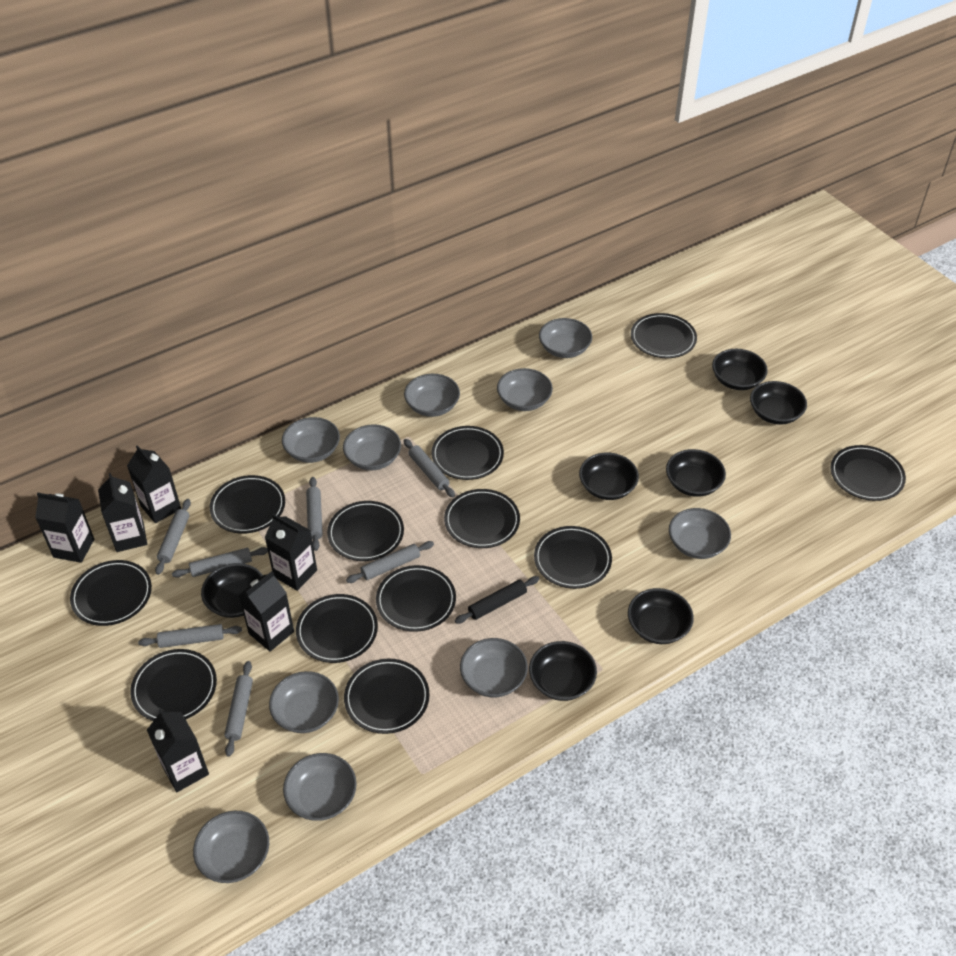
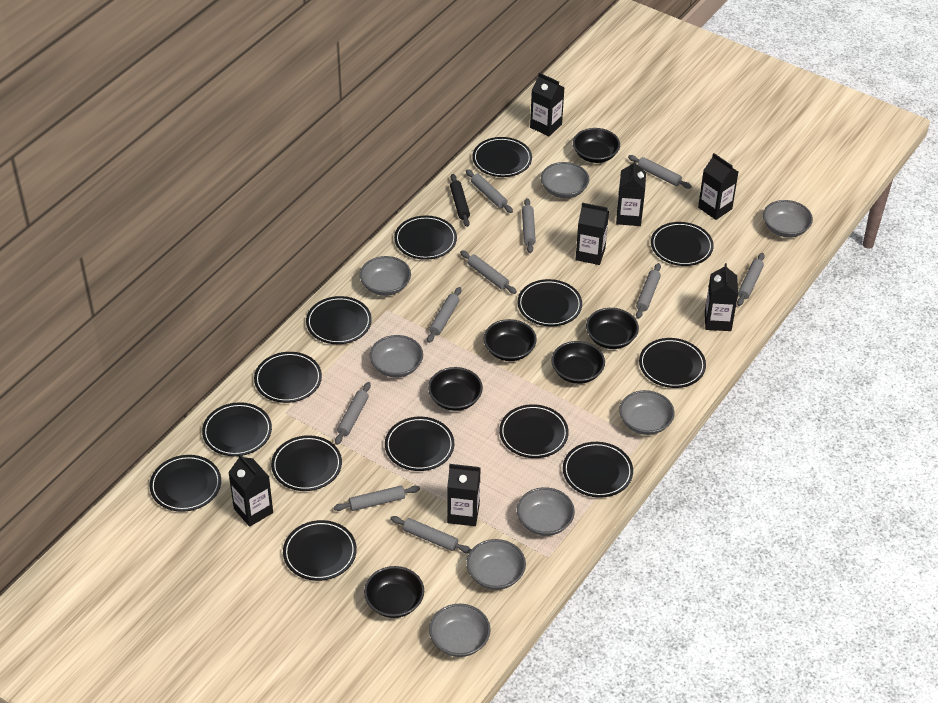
black bowl: 7 -> 6
black carton: 6 -> 7
black plate: 12 -> 14
grey bowl: 10 -> 8
grey rolling pin: 7 -> 10

